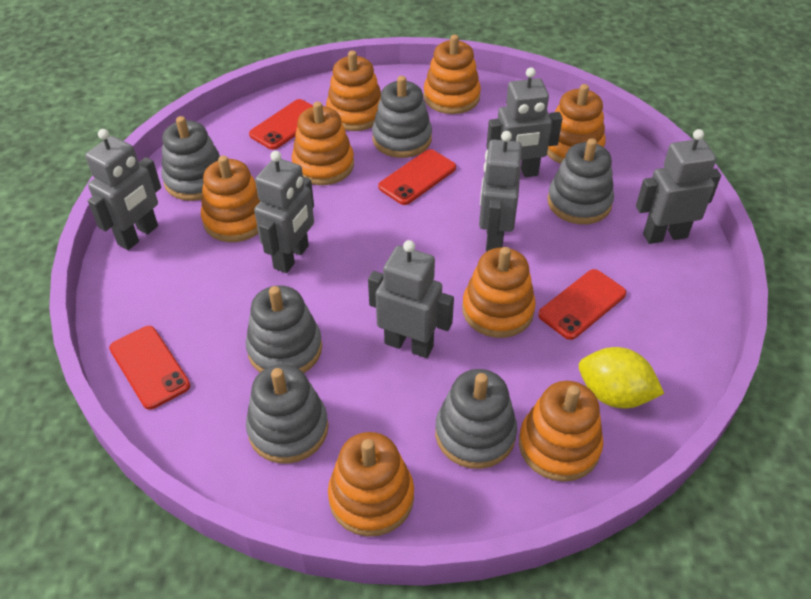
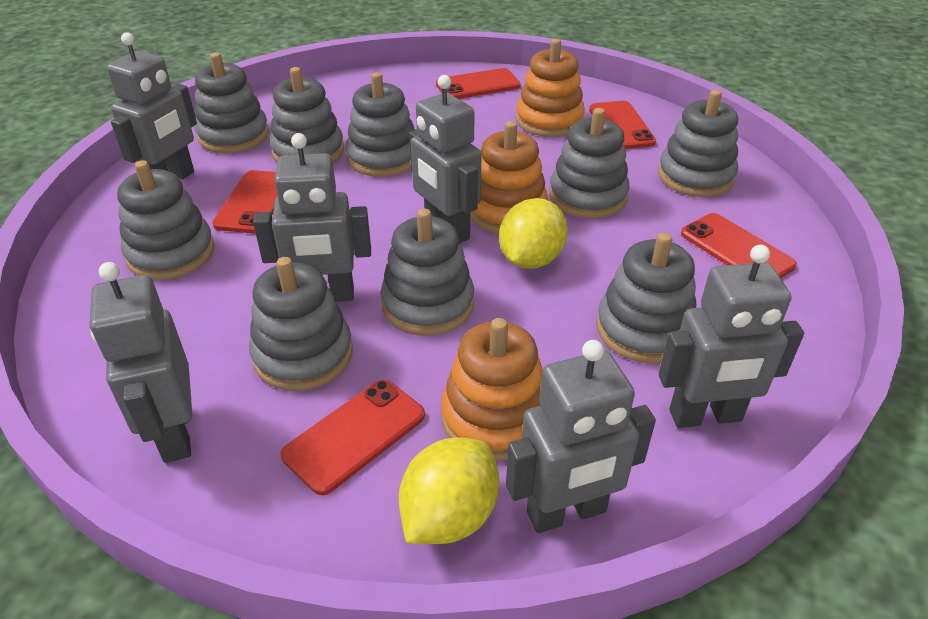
grey stacking toy: 6 -> 9
orange stacking toy: 8 -> 3
red phone: 4 -> 5
yellow lemon: 1 -> 2

